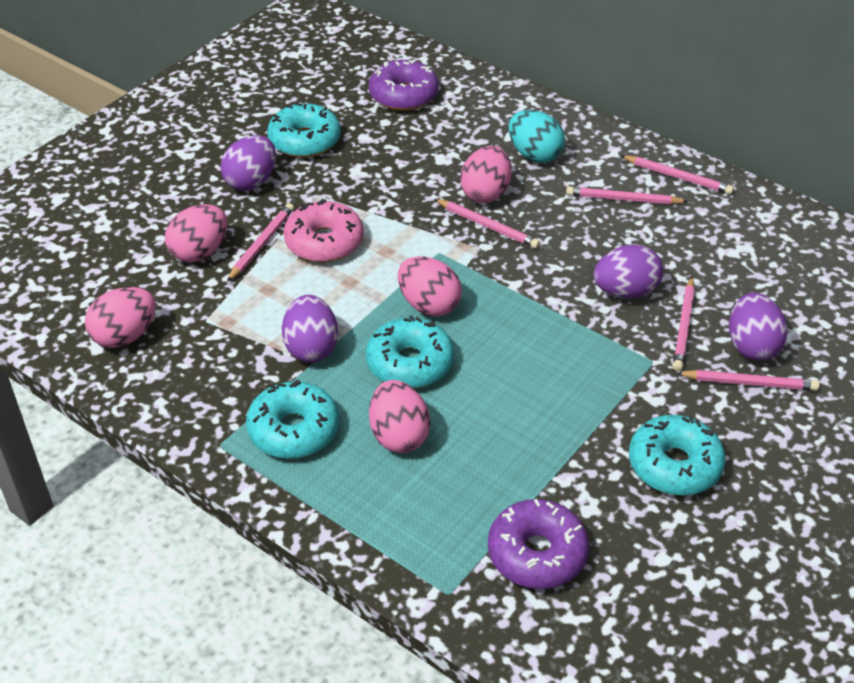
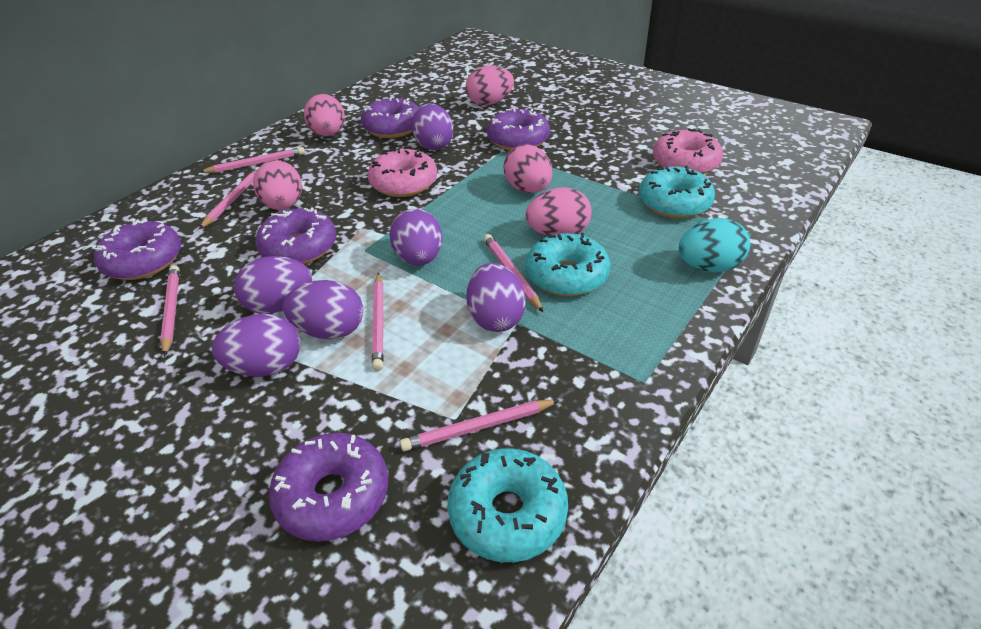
pink donut: 1 -> 2
purple donut: 2 -> 5
purple egg: 4 -> 6
turquoise donut: 4 -> 3

